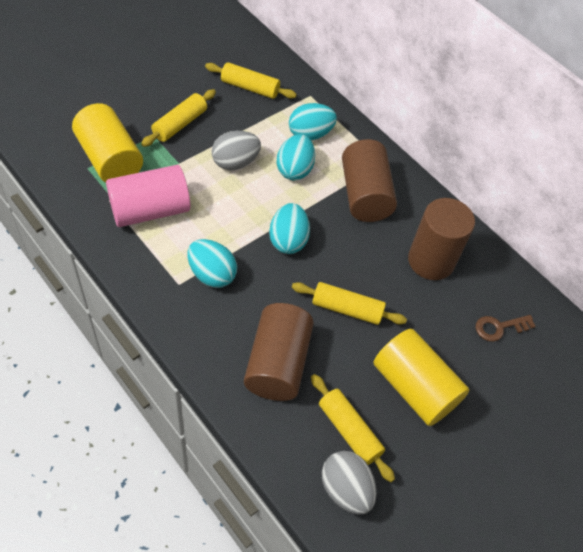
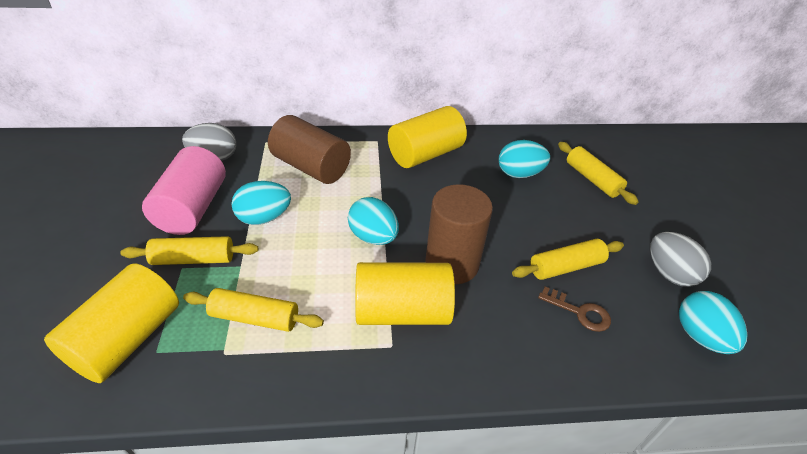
brown cylinder: 3 -> 2
yellow cylinder: 2 -> 3

